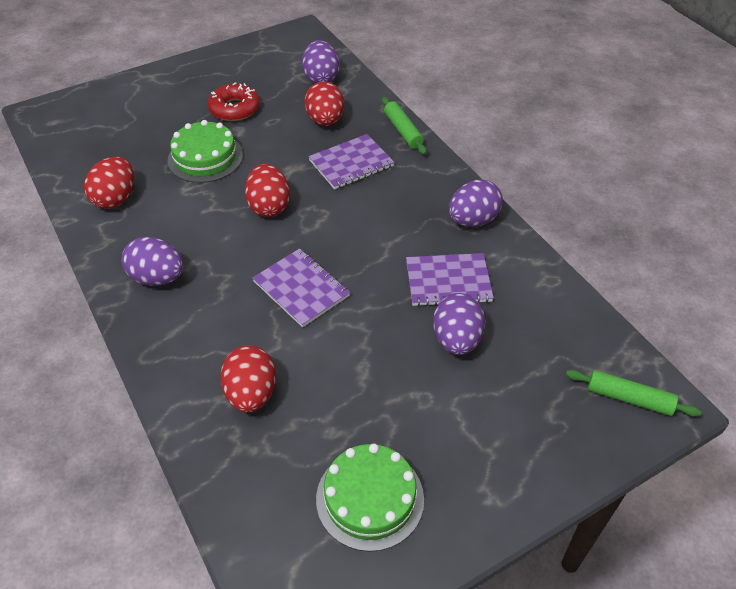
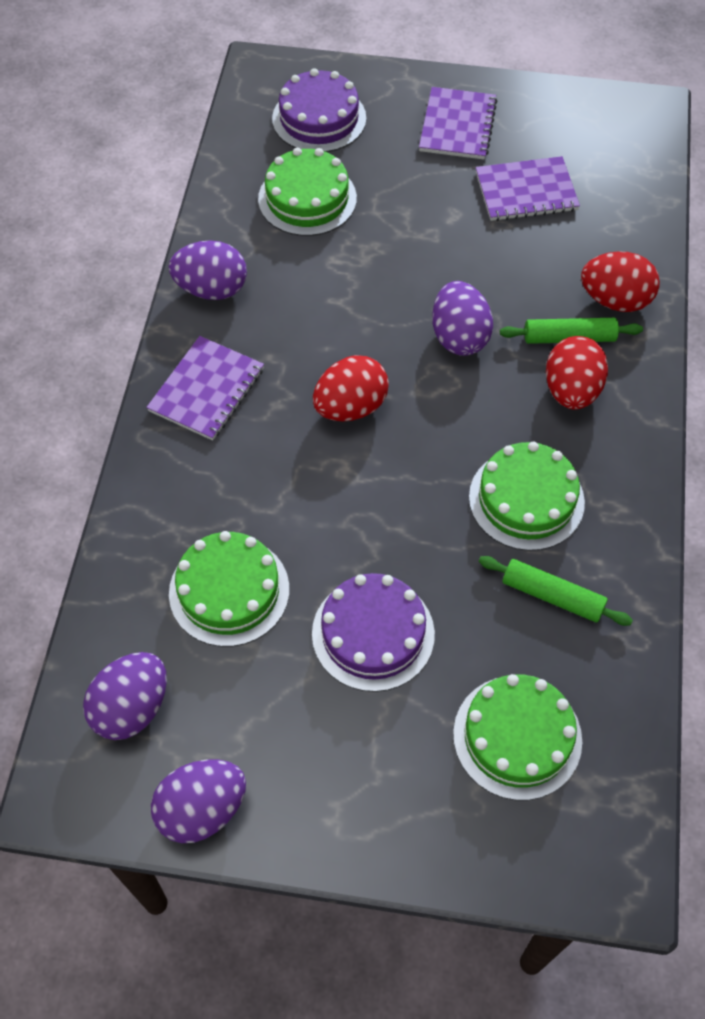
green cake: 2 -> 4
purple cake: 0 -> 2
red donut: 1 -> 0
red egg: 4 -> 3

